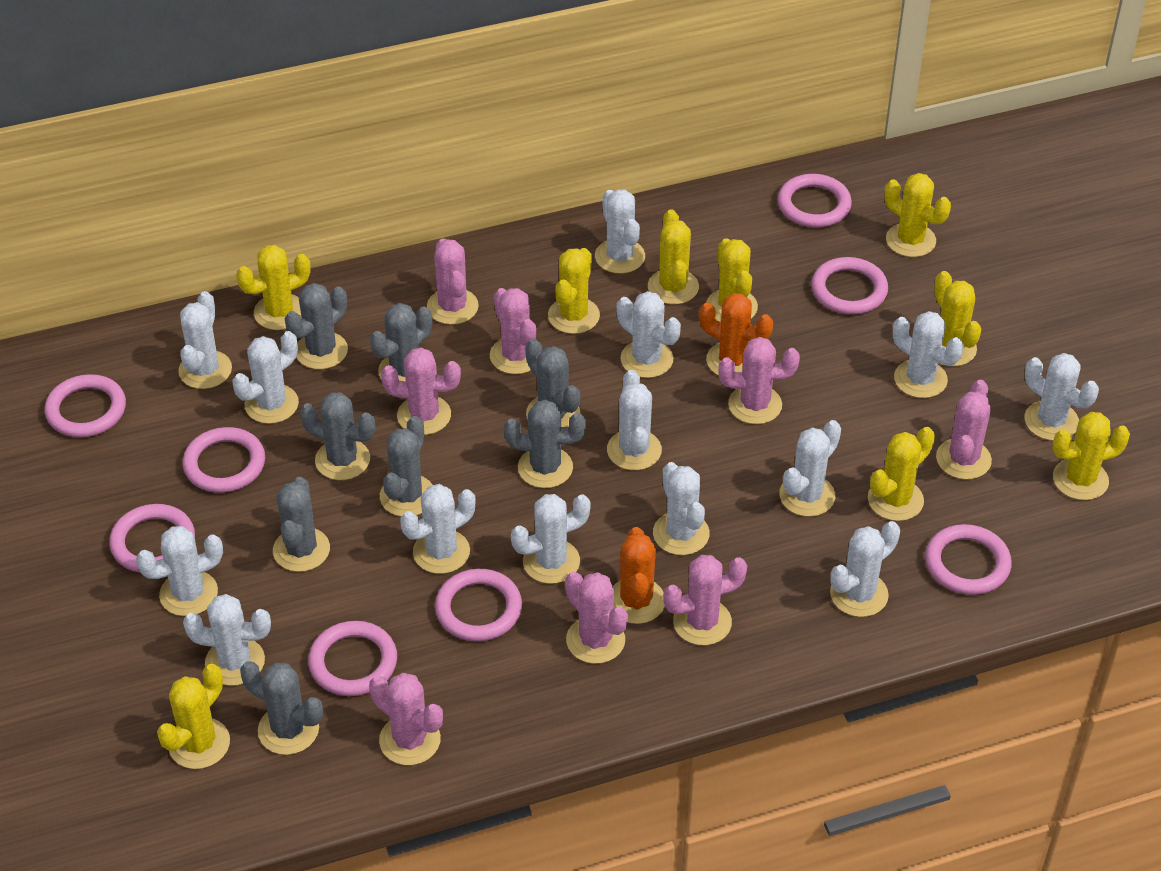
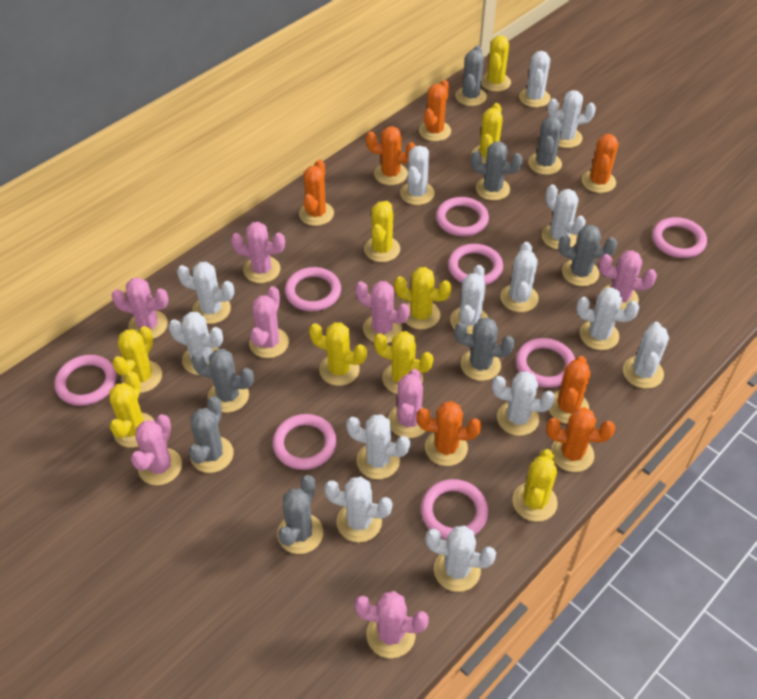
orange cactus: 2 -> 7

